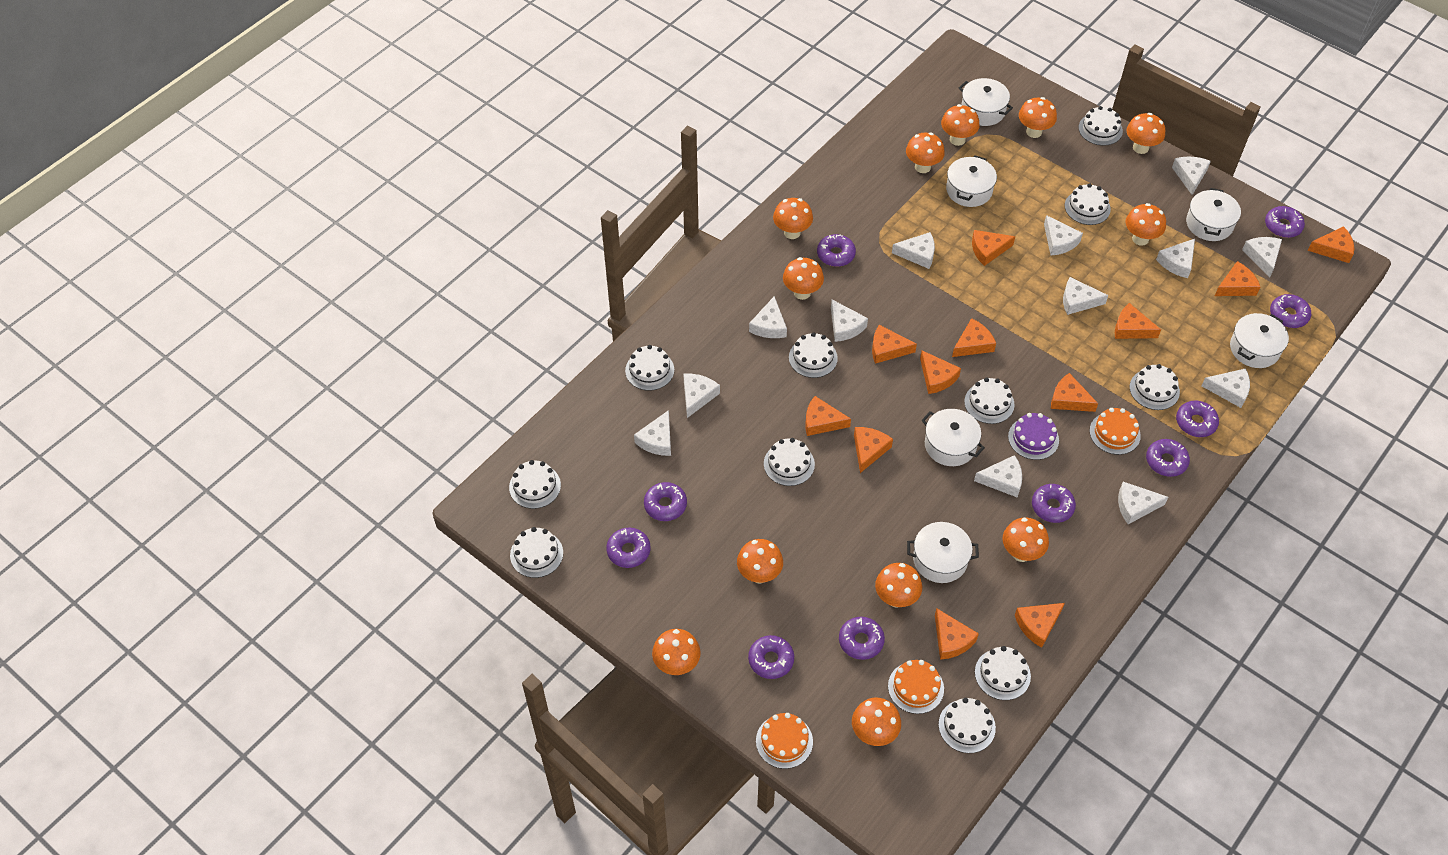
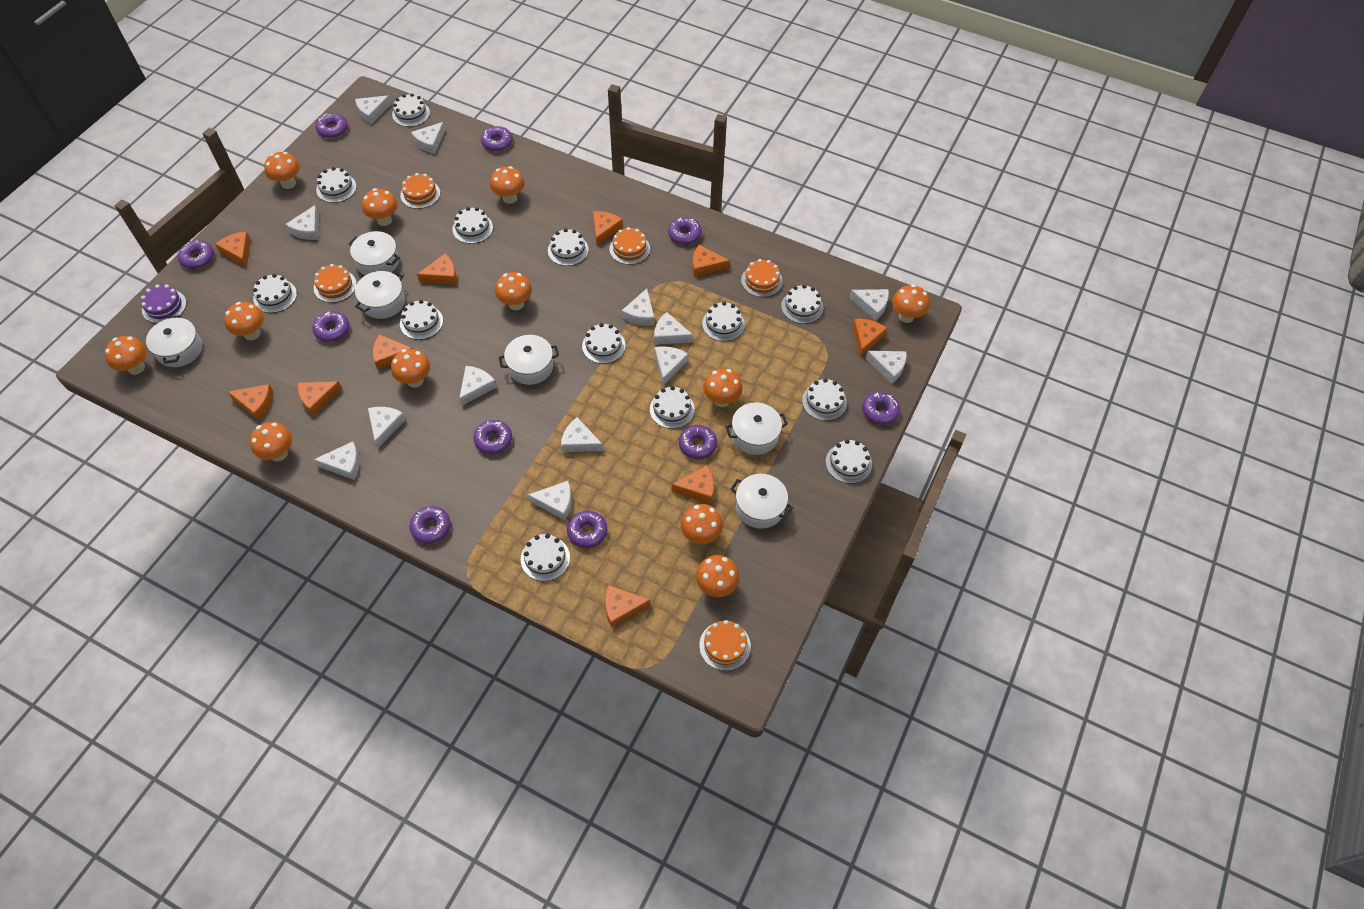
orange cake: 3 -> 5
orange cheese: 12 -> 10
white cake: 11 -> 13

